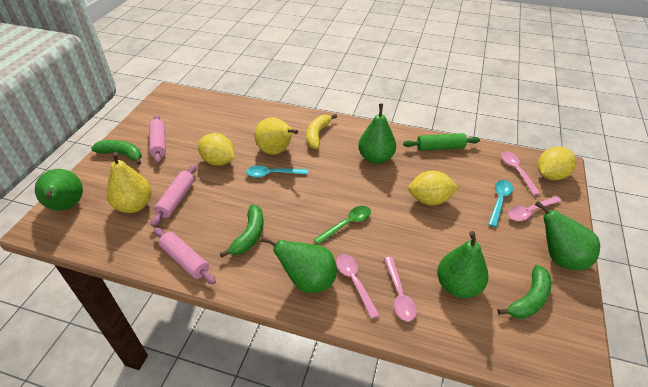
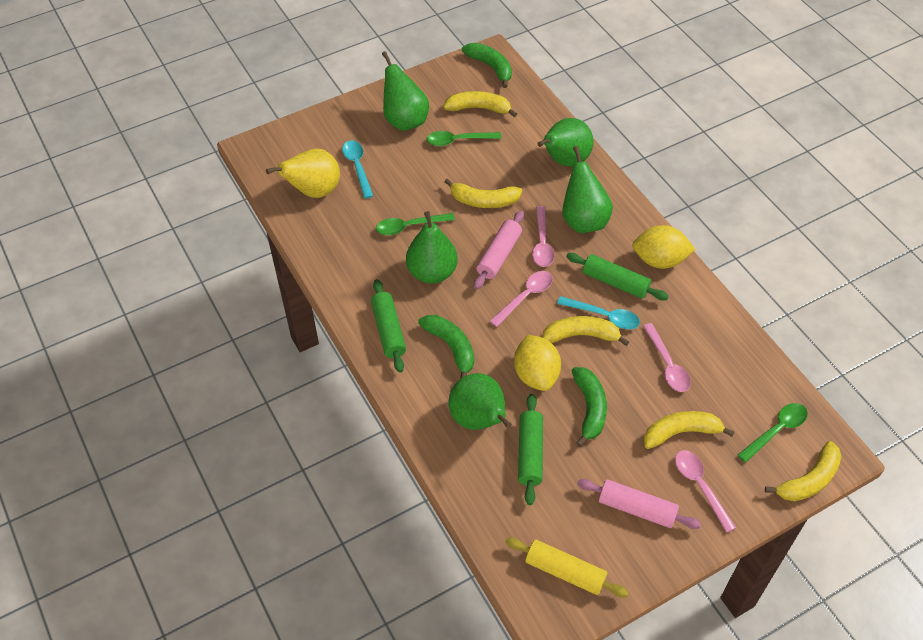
green rolling pin: 1 -> 3
green spoon: 1 -> 3
pink rolling pin: 3 -> 2
yellow banana: 1 -> 5
yellow lemon: 3 -> 2
yellow pear: 2 -> 1
yellow rolling pin: 0 -> 1

